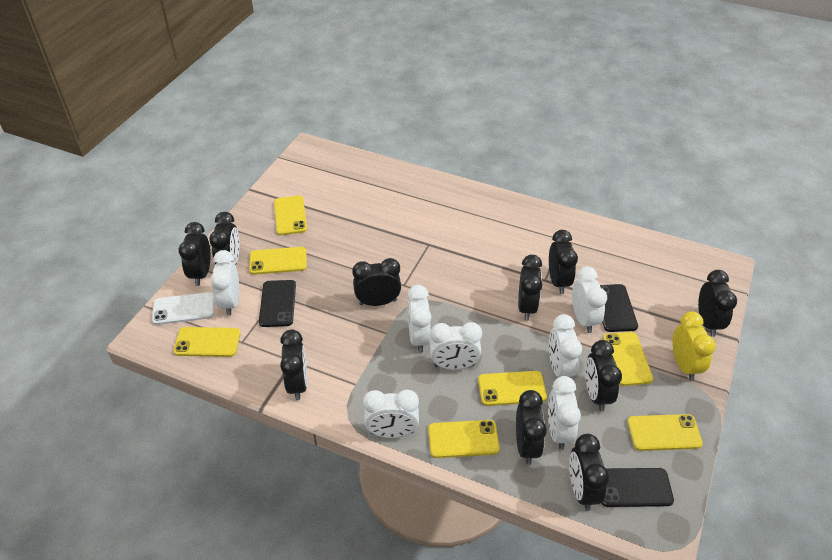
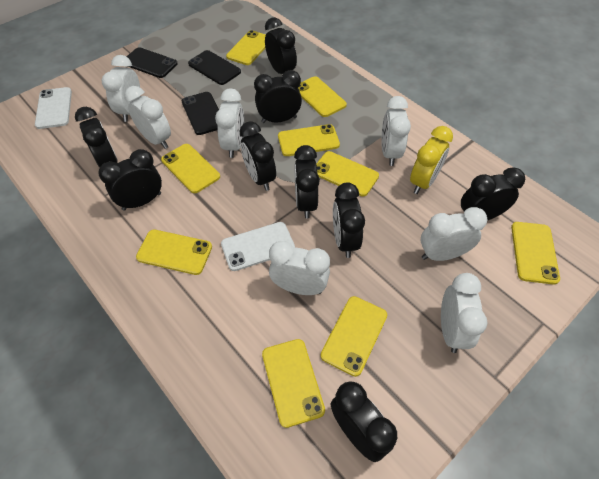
black clock: 10 -> 9
white phone: 1 -> 2
yellow phone: 7 -> 9

